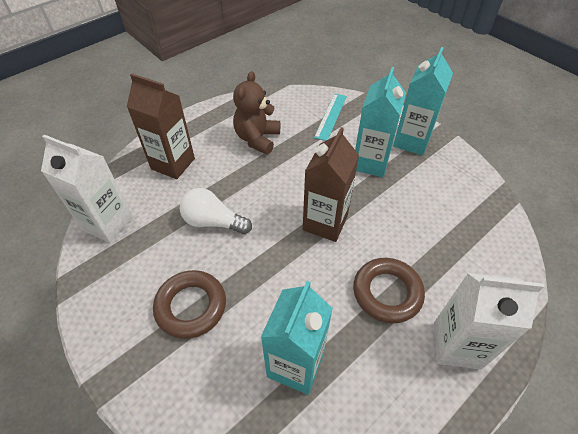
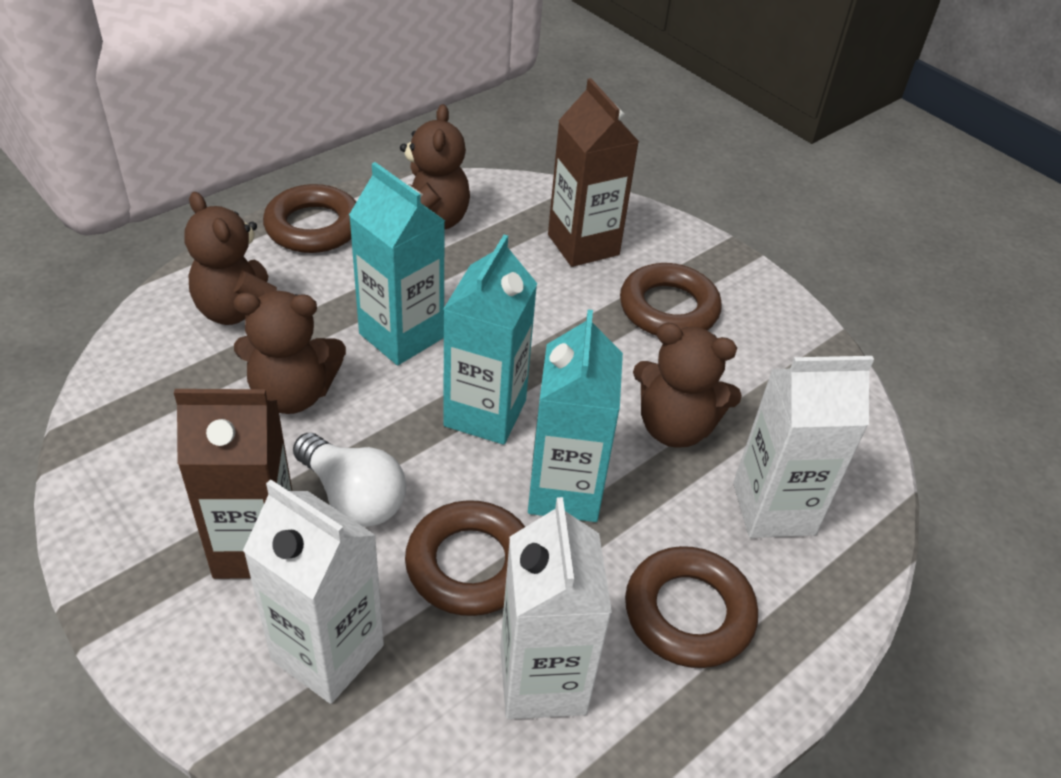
brown ring: 2 -> 4
brown teddy bear: 1 -> 4
turquoise ruler: 1 -> 0
white carton: 2 -> 3

